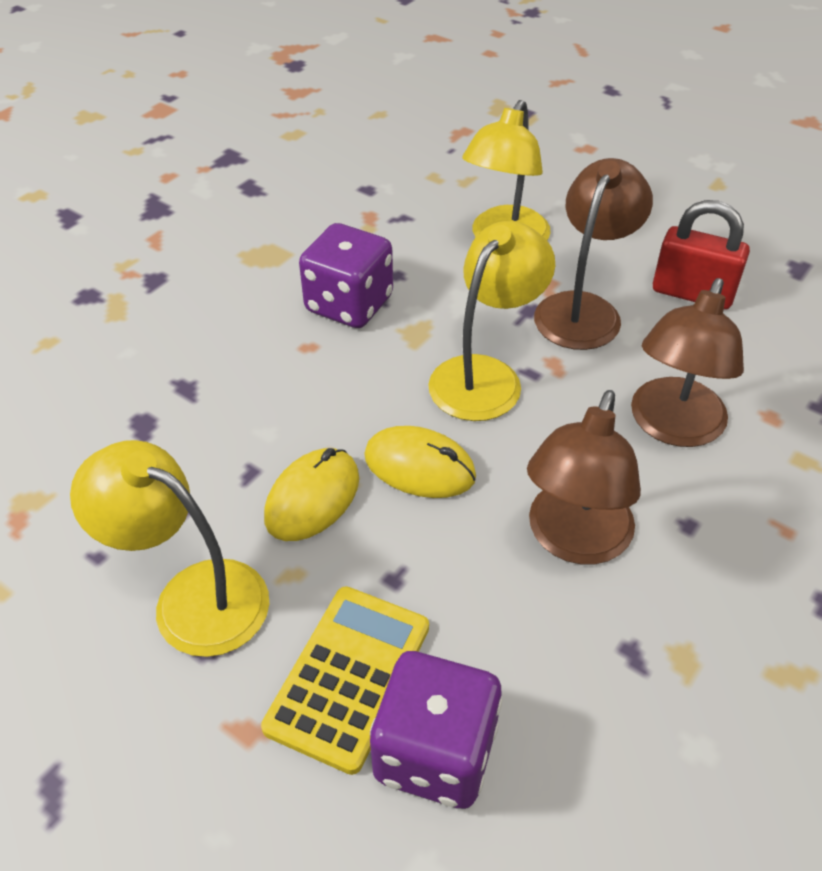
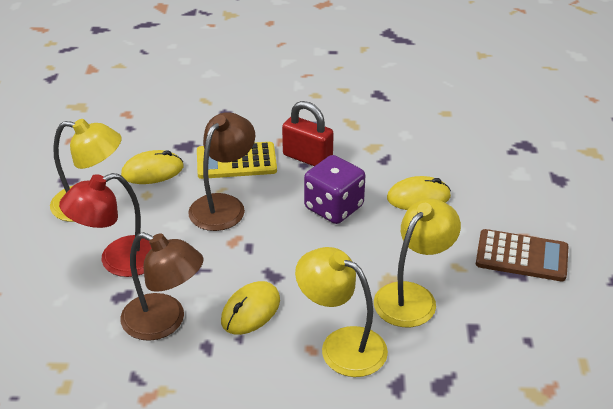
brown calculator: 0 -> 1
brown lamp: 3 -> 2
purple dice: 2 -> 1
red lamp: 0 -> 1
yellow mouse: 2 -> 3

